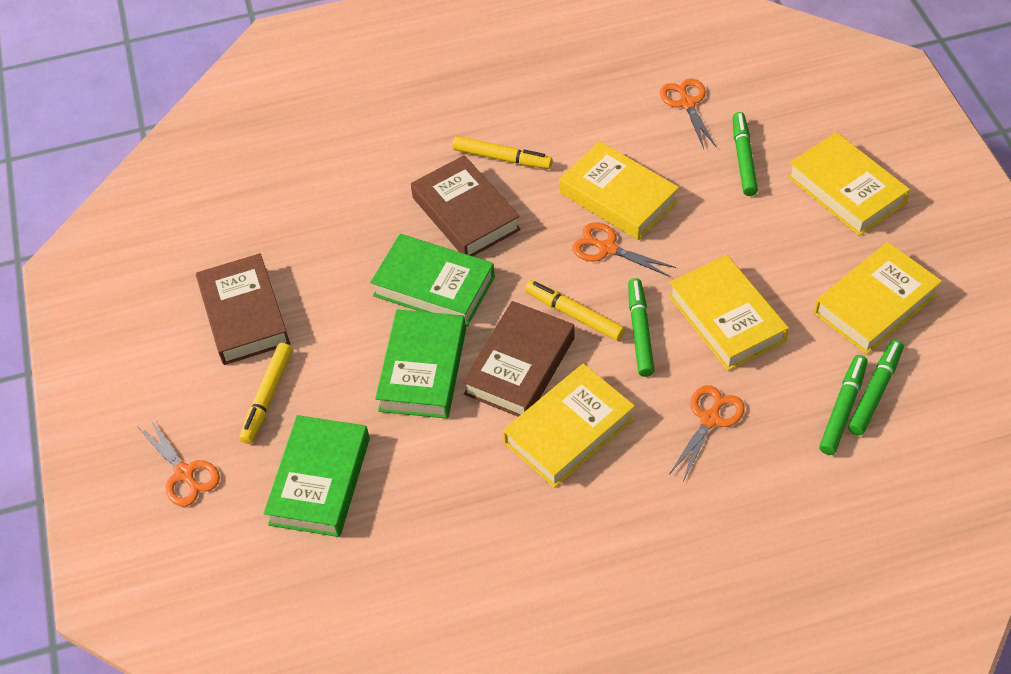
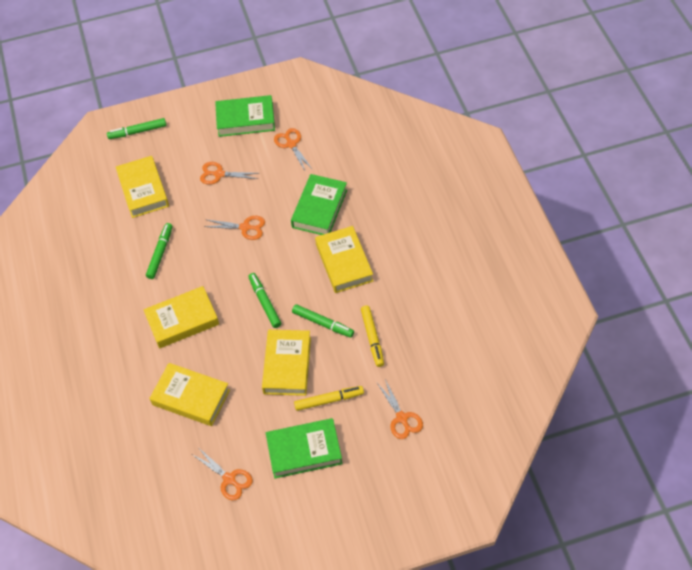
brown book: 3 -> 0
orange scissors: 4 -> 5
yellow marker: 3 -> 2

